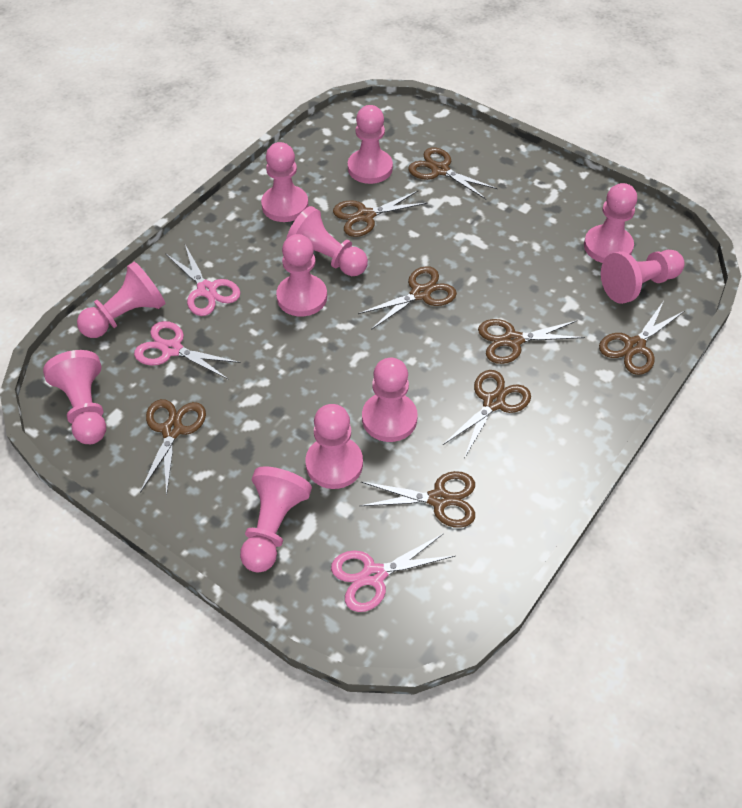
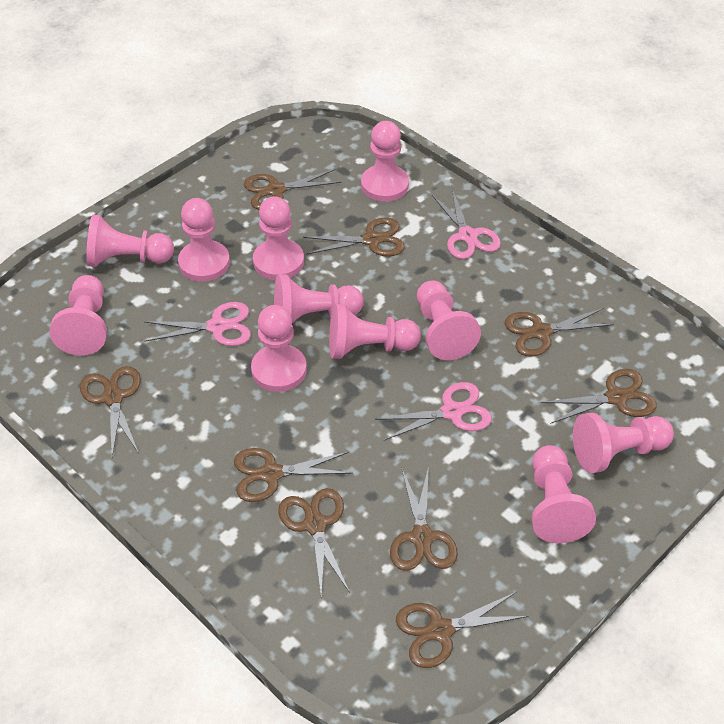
brown scissors: 8 -> 9

